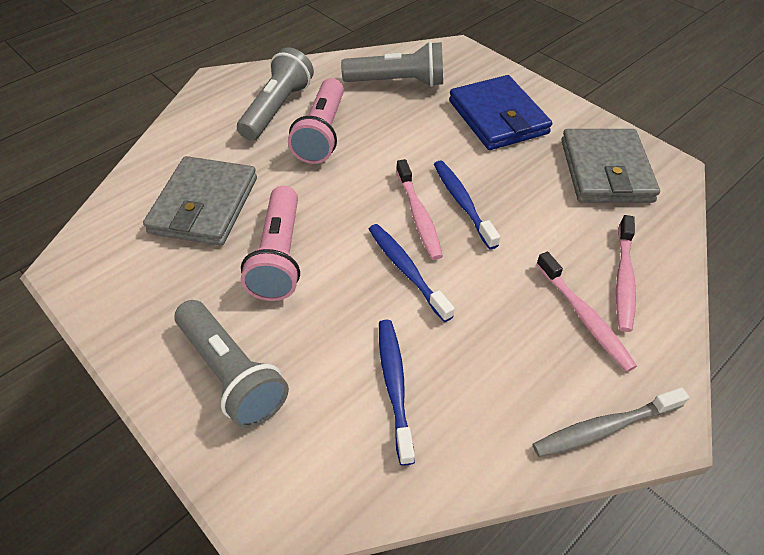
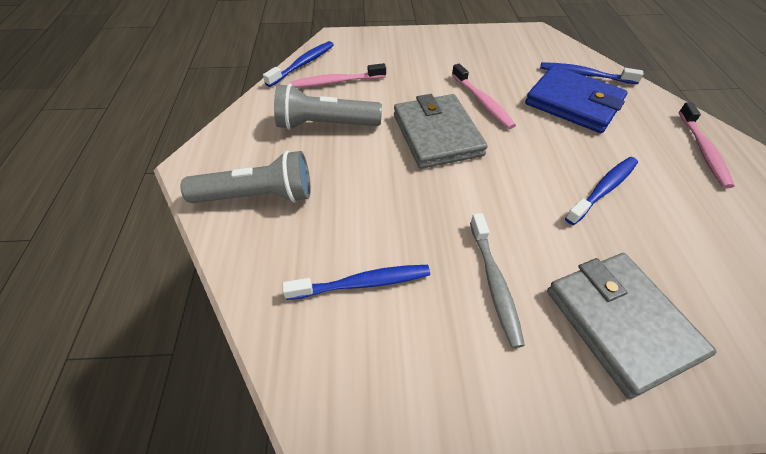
blue toothbrush: 3 -> 4
grey flashlight: 3 -> 2
pink flashlight: 2 -> 0

